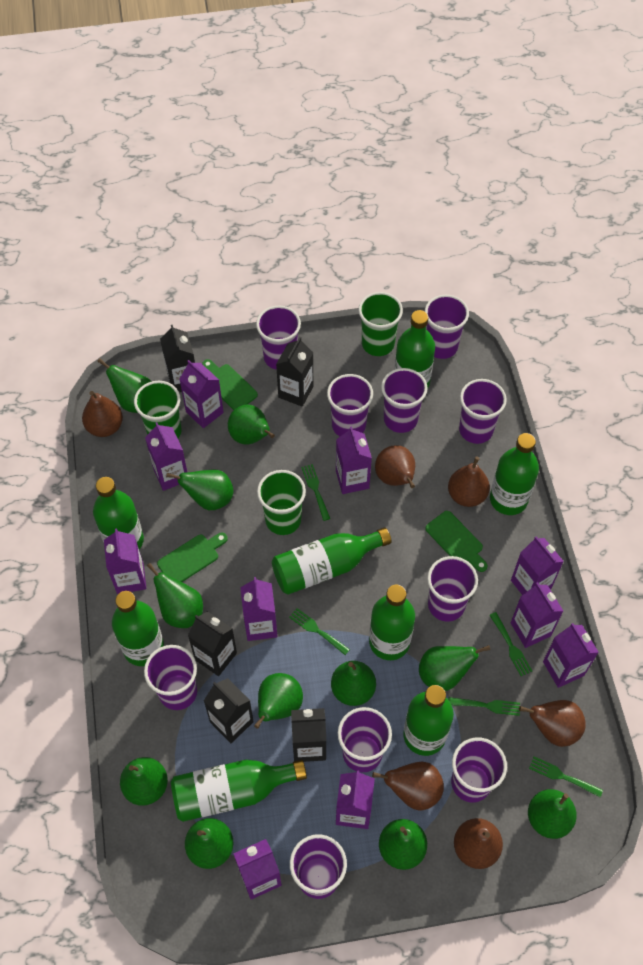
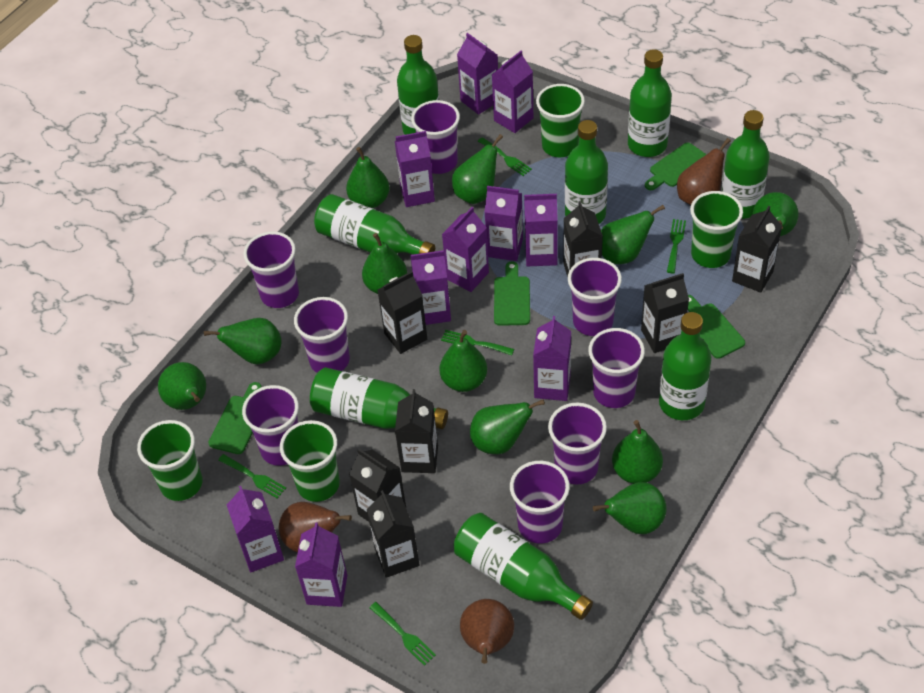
black carton: 5 -> 7
brown pear: 6 -> 3
green cup: 3 -> 4
green cutting board: 3 -> 4
purple cup: 10 -> 8

